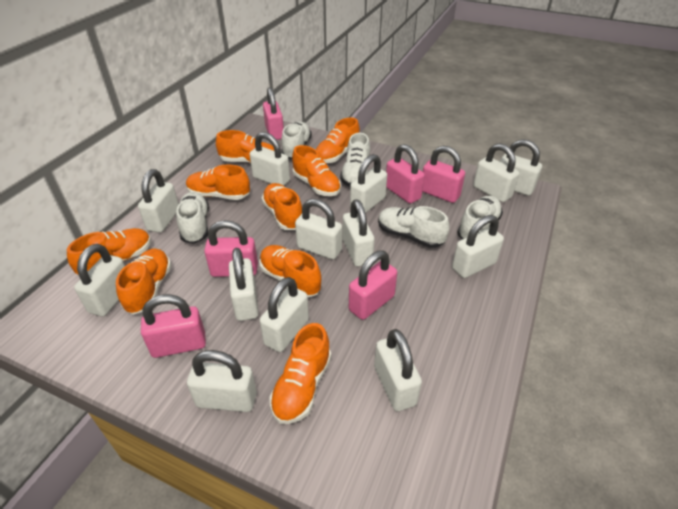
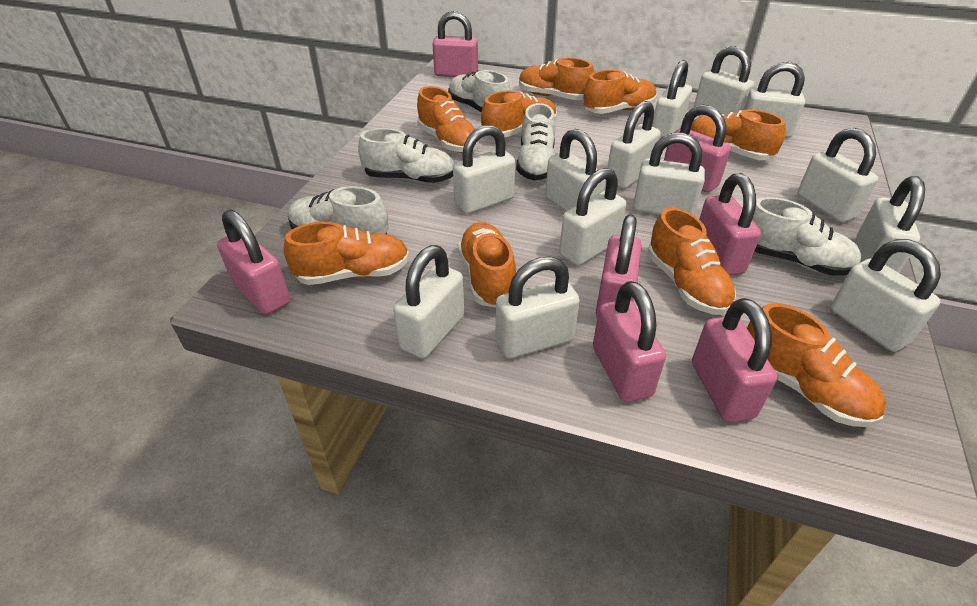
pink padlock: 6 -> 7

